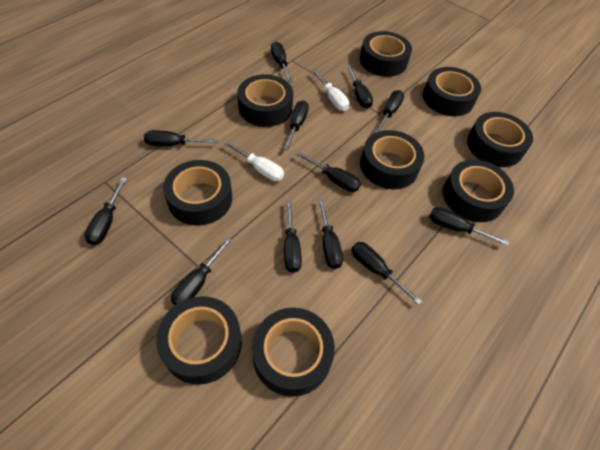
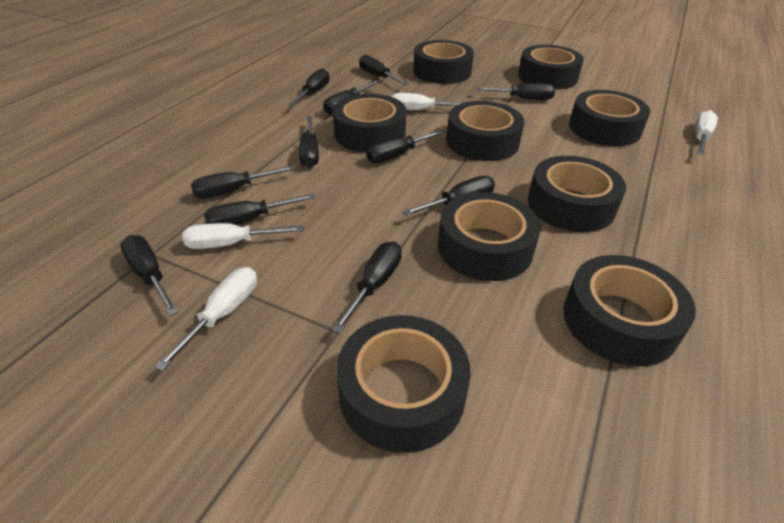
black screwdriver: 12 -> 11
white screwdriver: 2 -> 4

